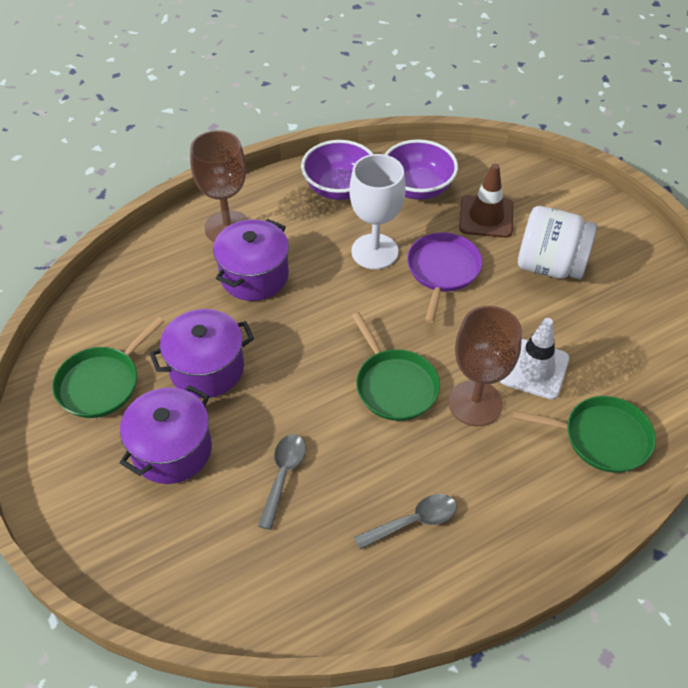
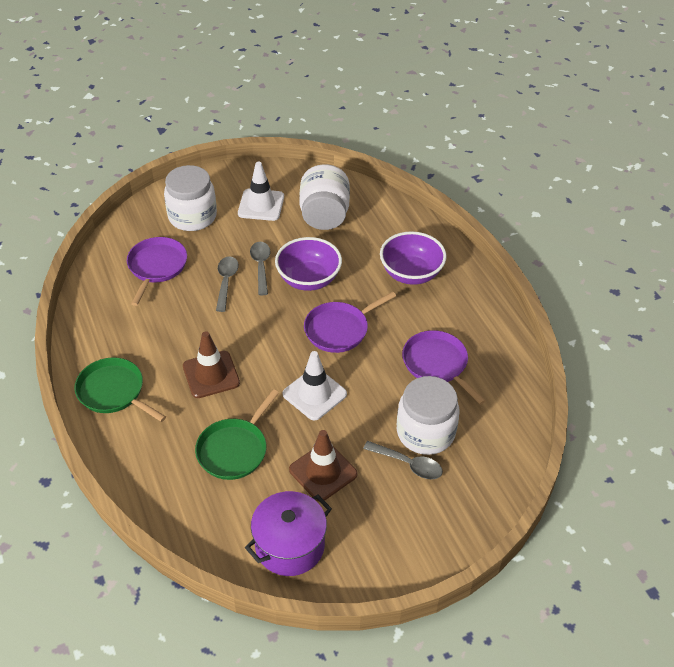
brown goblet: 2 -> 0
brown traffic cone: 1 -> 2
green pan: 3 -> 2
grey spoon: 2 -> 3
purple pan: 1 -> 3
purple pot: 3 -> 1
white goblet: 1 -> 0
white jar: 1 -> 3
white traffic cone: 1 -> 2

